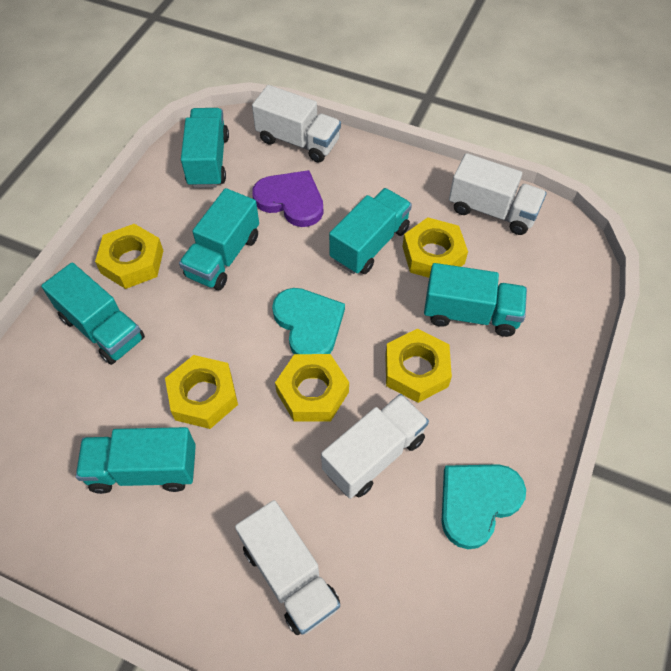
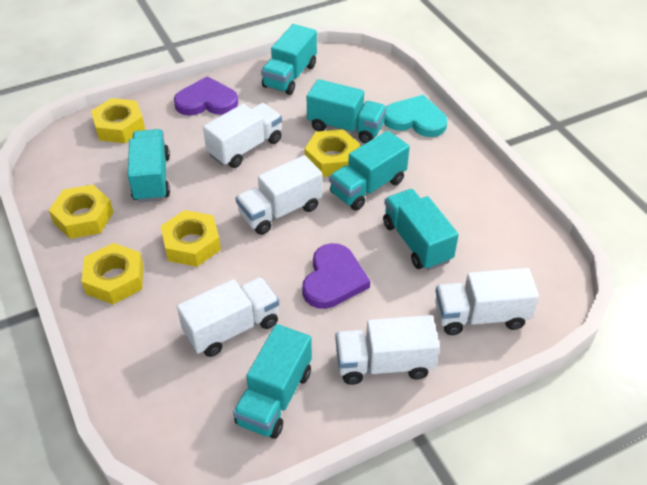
purple heart: 1 -> 2
turquoise heart: 2 -> 1
white truck: 4 -> 5

